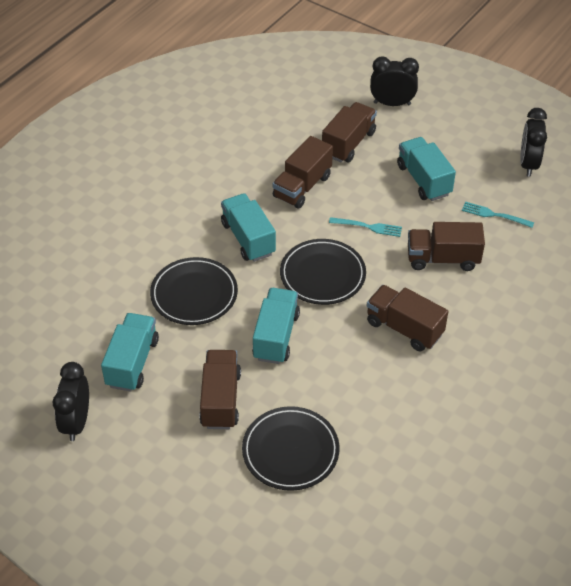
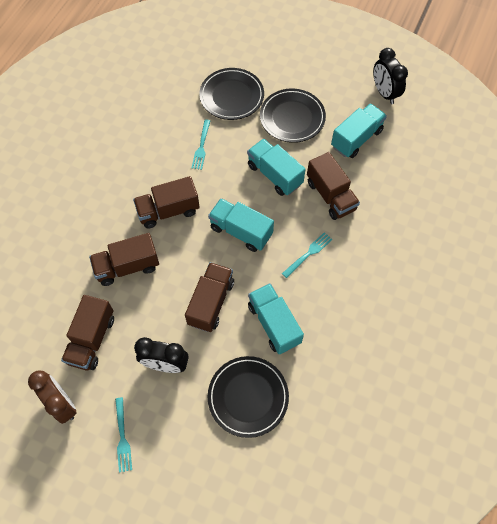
black clock: 3 -> 2
brown clock: 0 -> 1
turquoise fork: 2 -> 3

